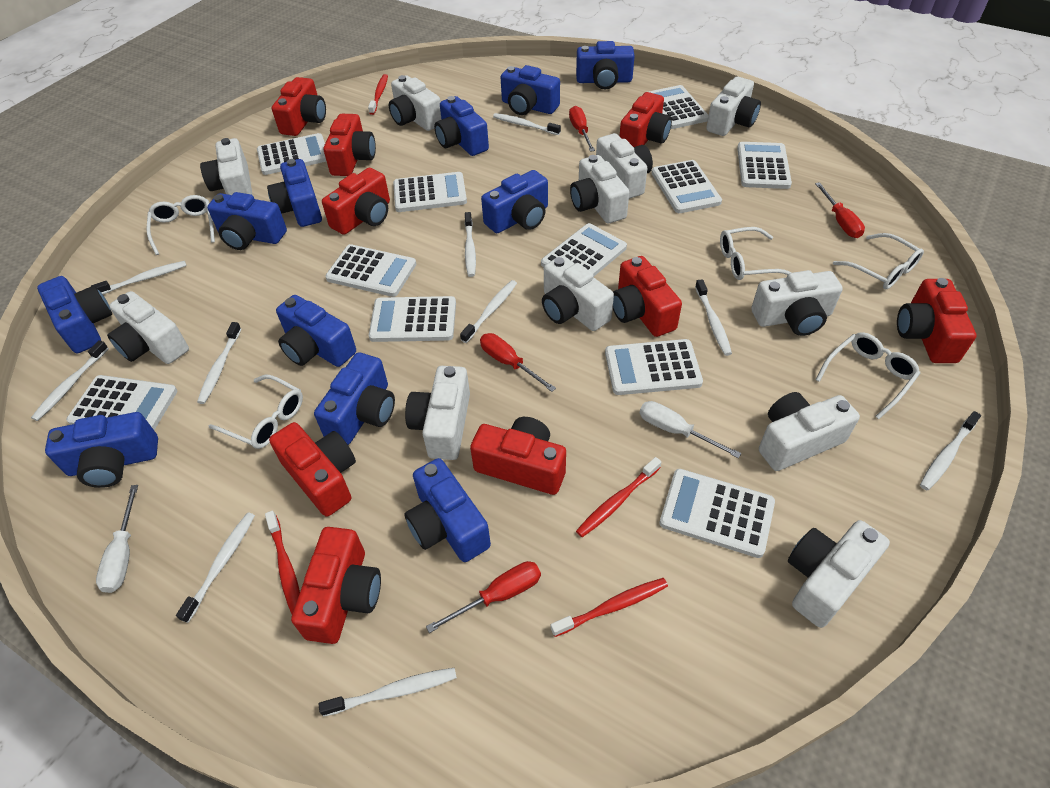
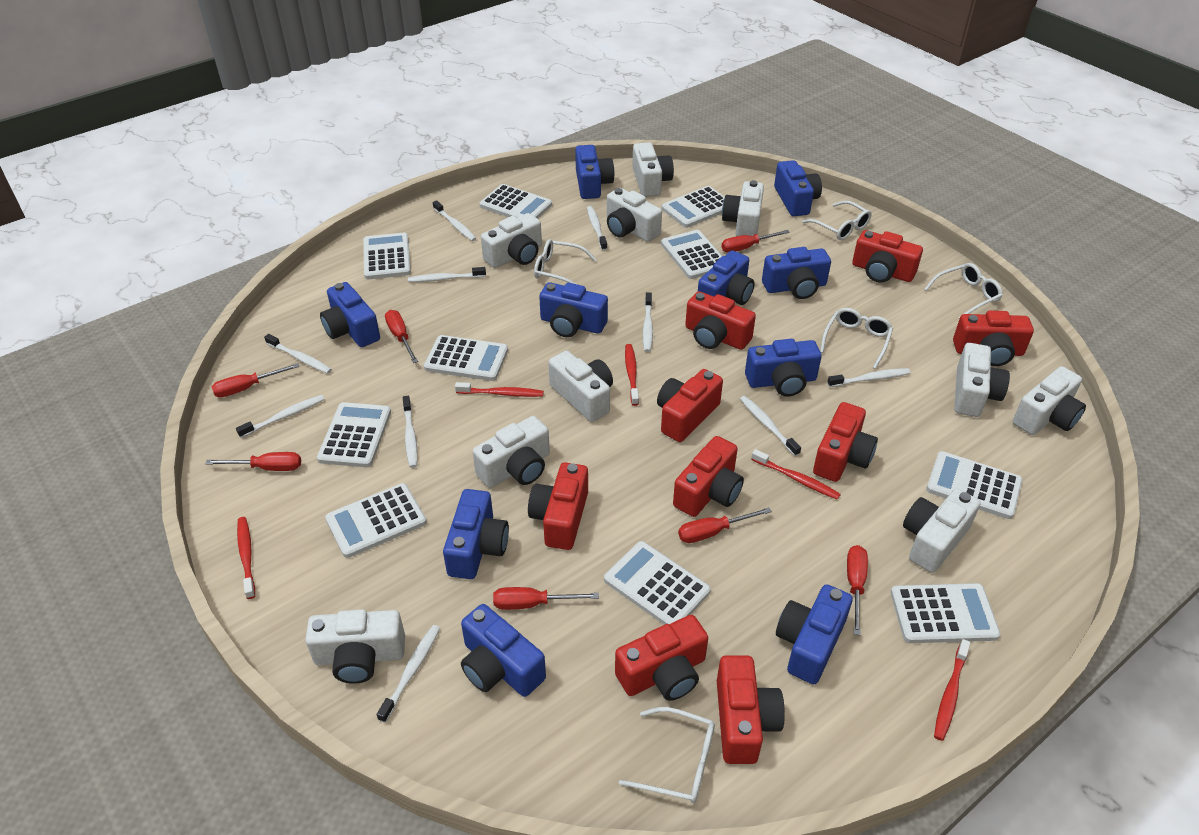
blue camera: 11 -> 10
red screwdriver: 4 -> 7
red toothbrush: 4 -> 5
white calculator: 11 -> 10
white camera: 11 -> 10
white screwdriver: 2 -> 0

